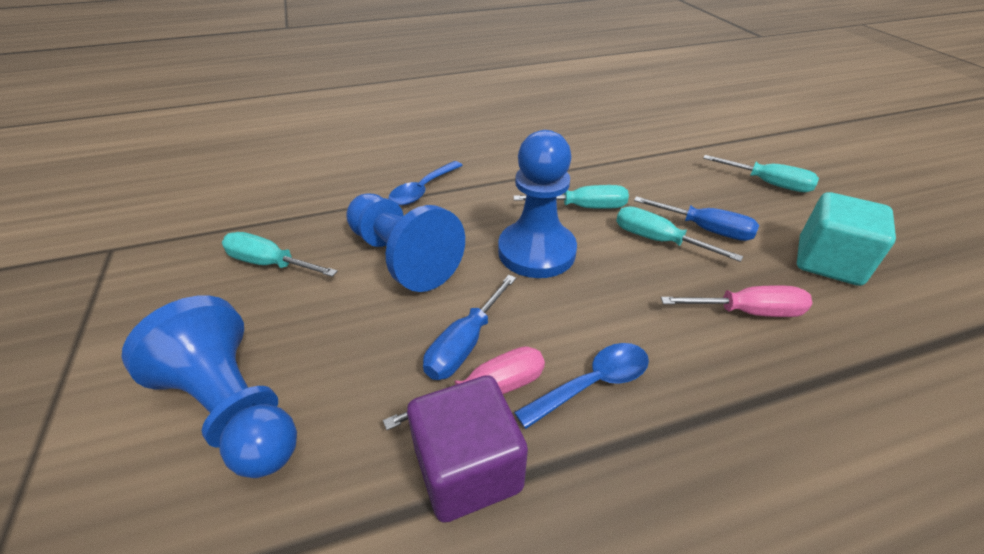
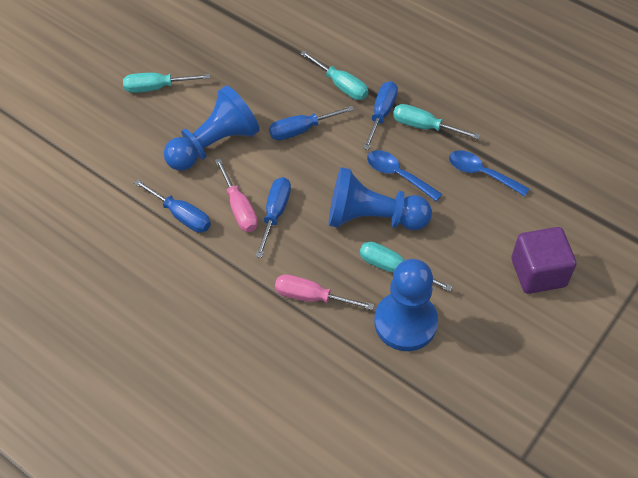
blue screwdriver: 2 -> 4
turquoise cube: 1 -> 0

